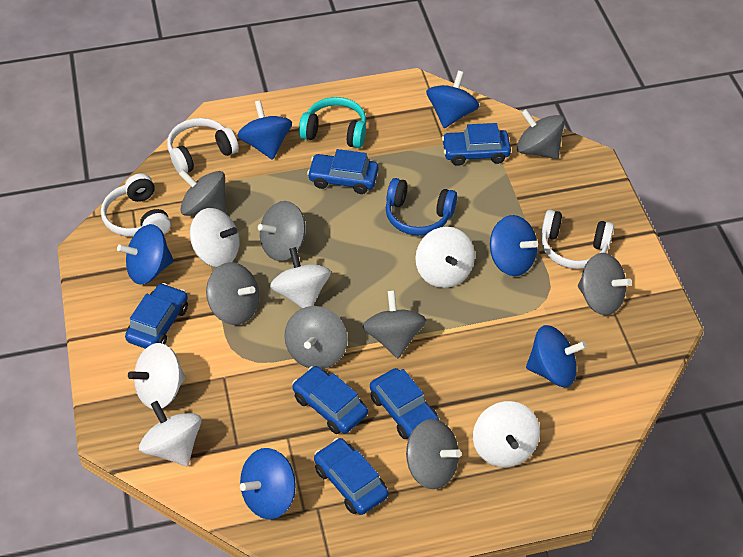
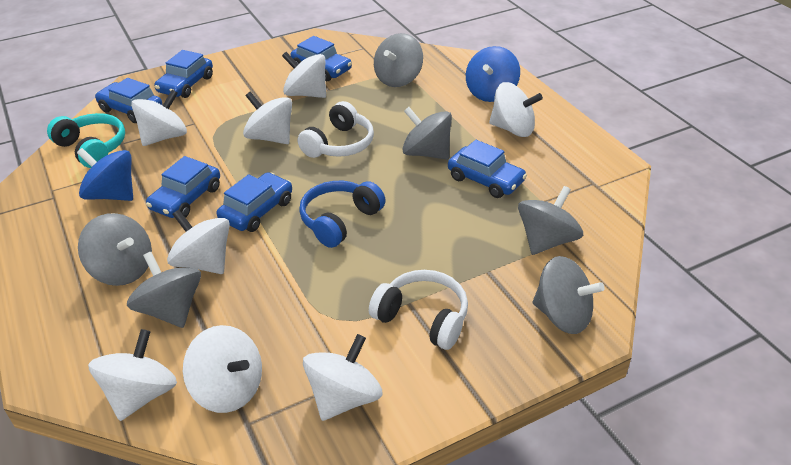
blue spinning top: 6 -> 2
grey spinning top: 8 -> 6
white headphones: 3 -> 2
white spinning top: 6 -> 8

